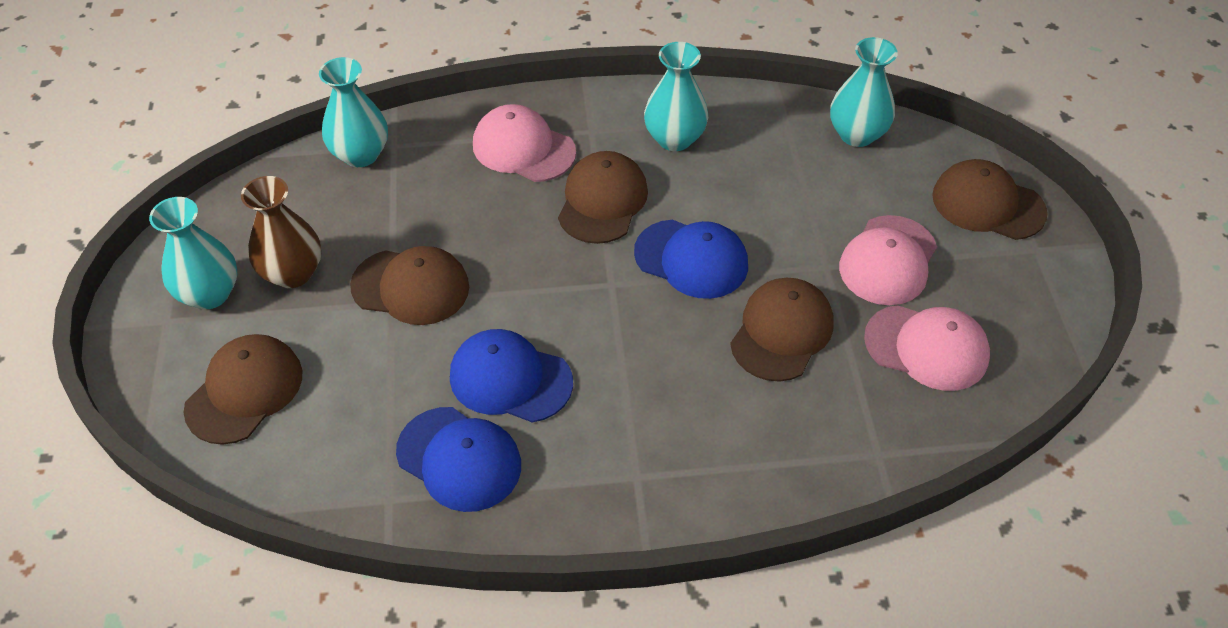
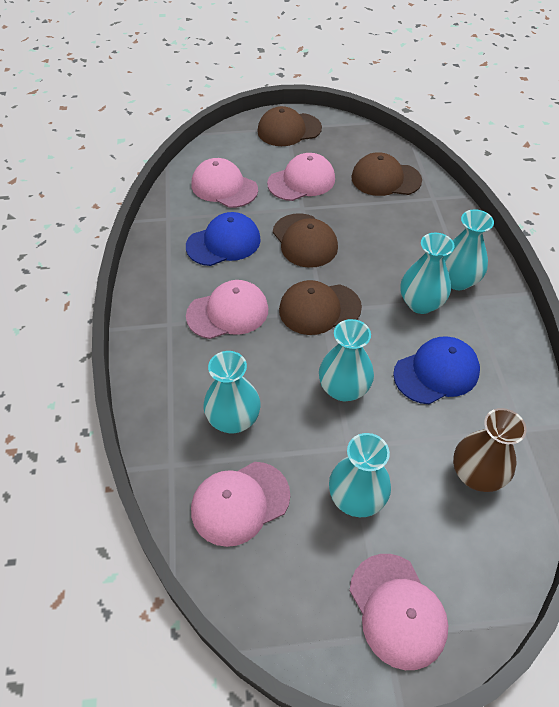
blue cap: 3 -> 2
brown cap: 5 -> 4
pink cap: 3 -> 5
turquoise vase: 4 -> 5

